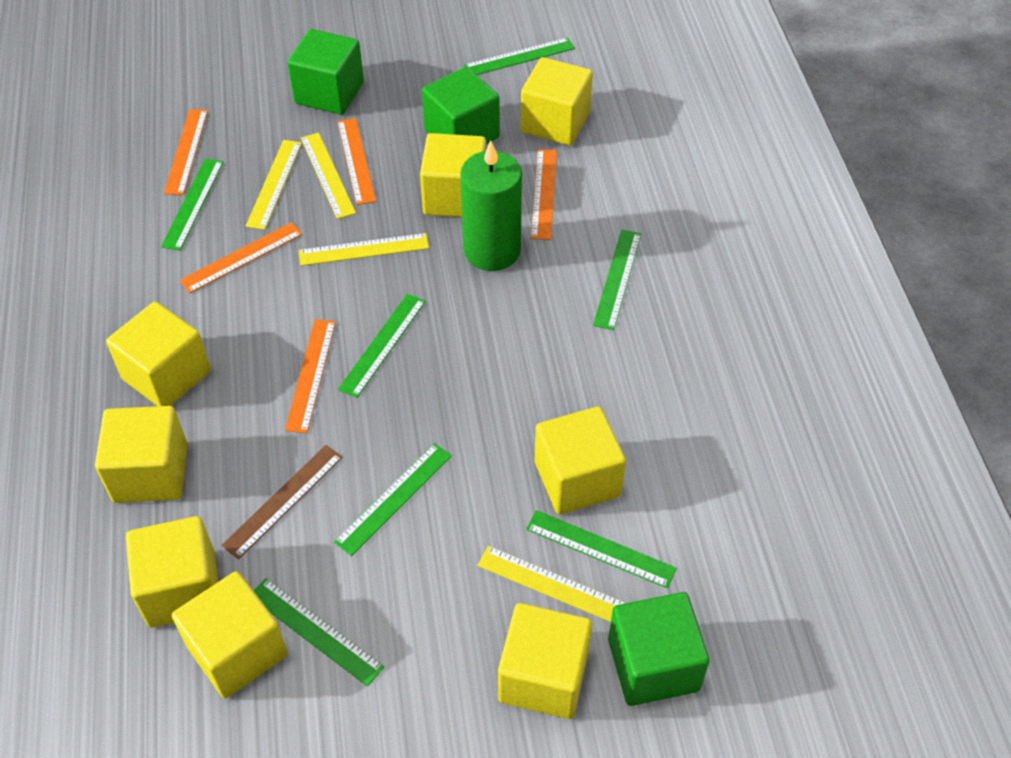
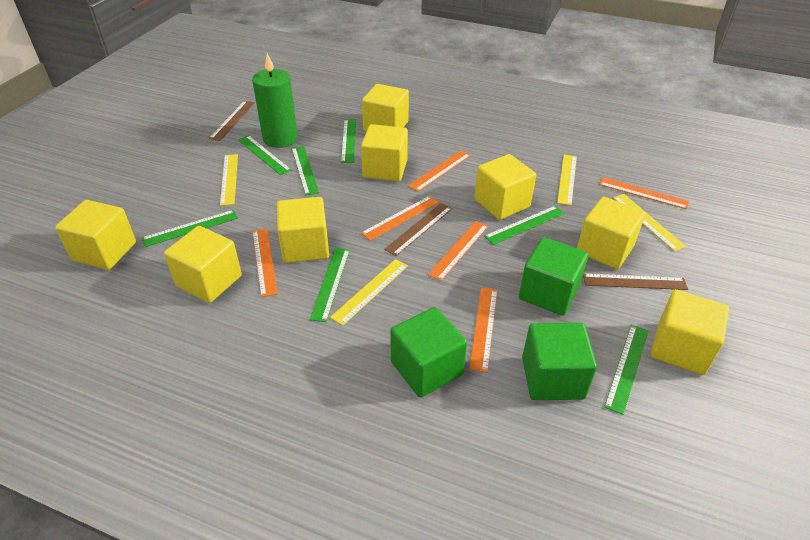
brown ruler: 1 -> 3
orange ruler: 5 -> 6

